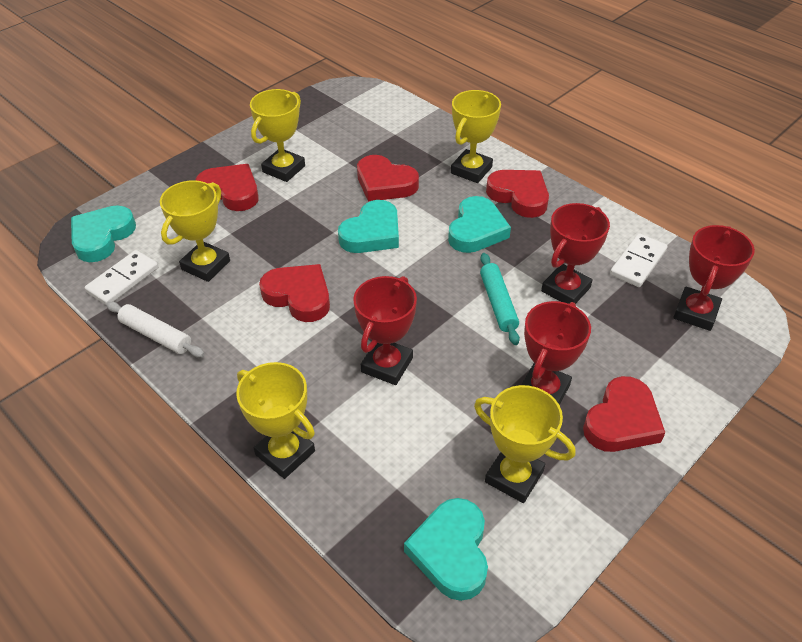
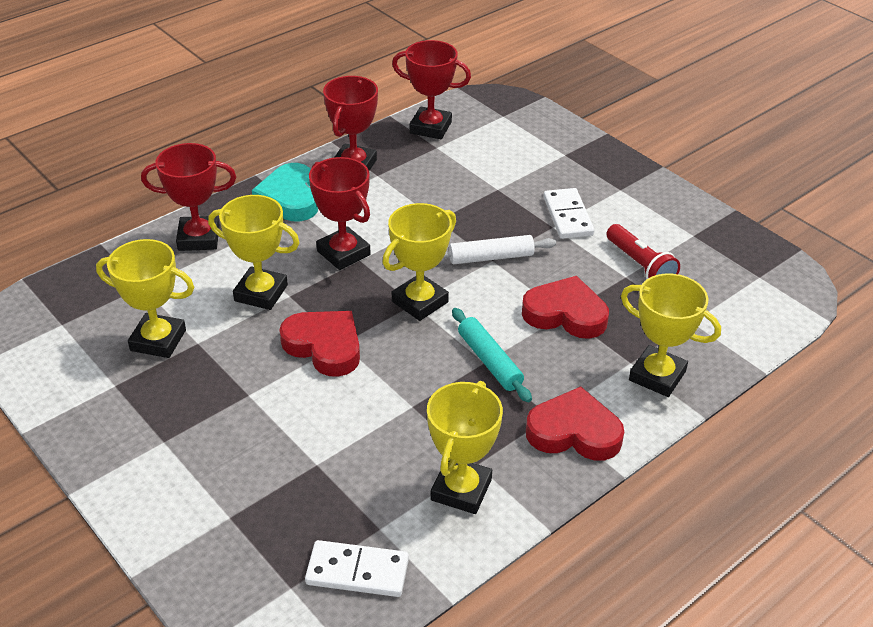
red flashlight: 0 -> 1
red heart: 5 -> 3
turquoise heart: 4 -> 1

